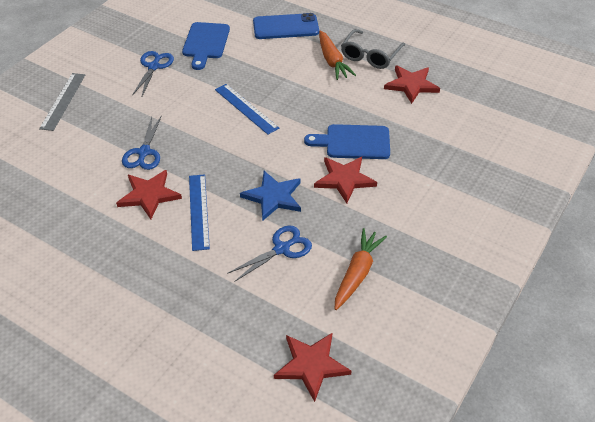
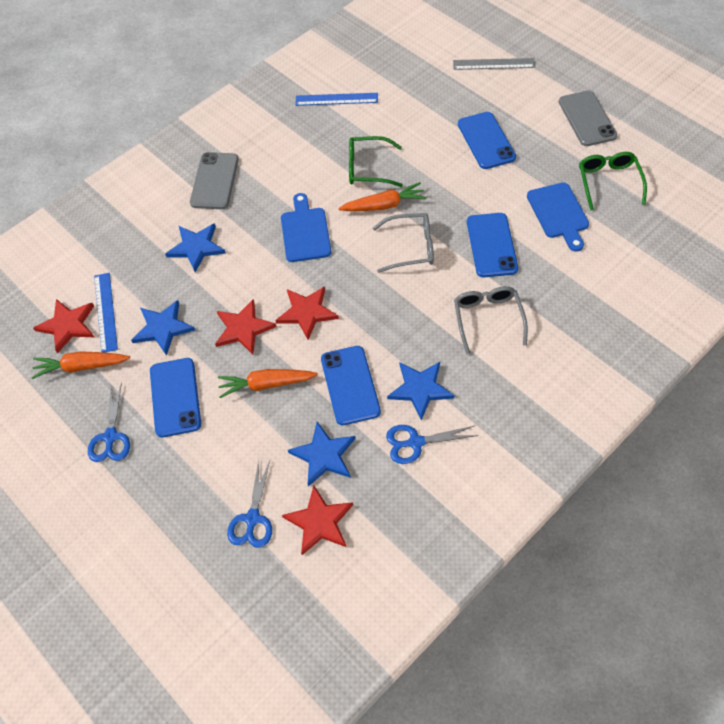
blue phone: 1 -> 4
blue star: 1 -> 4
green glasses: 0 -> 2
grey glasses: 1 -> 2
grey phone: 0 -> 2
orange carrot: 2 -> 3

